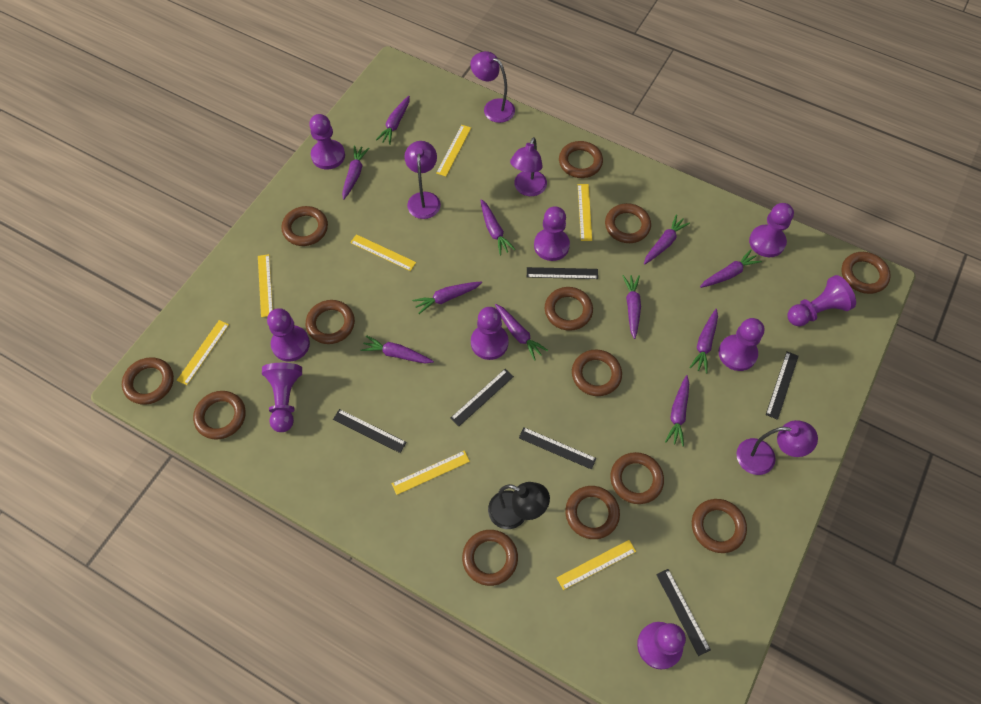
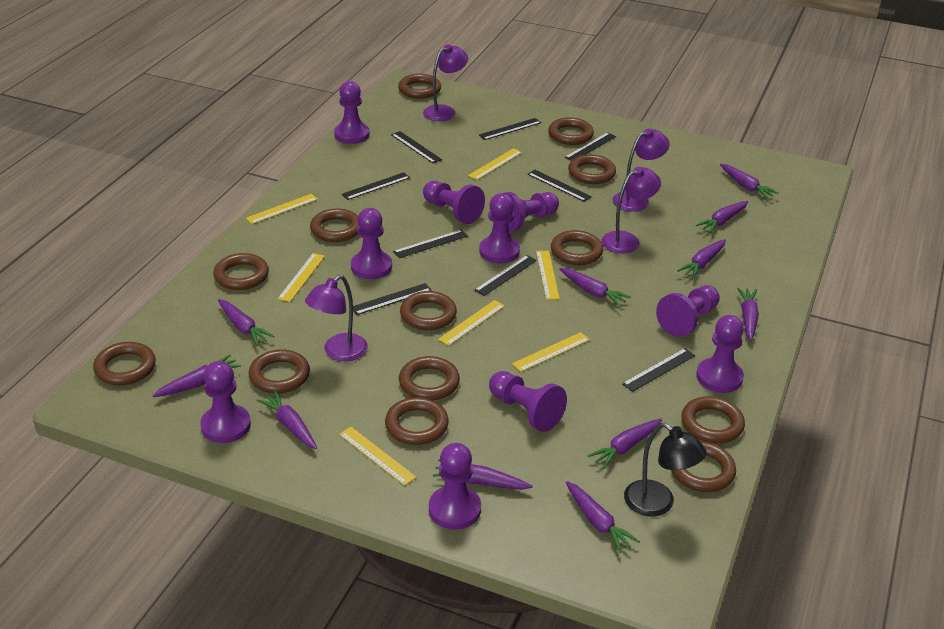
black ruler: 6 -> 9
purple pawn: 9 -> 10

